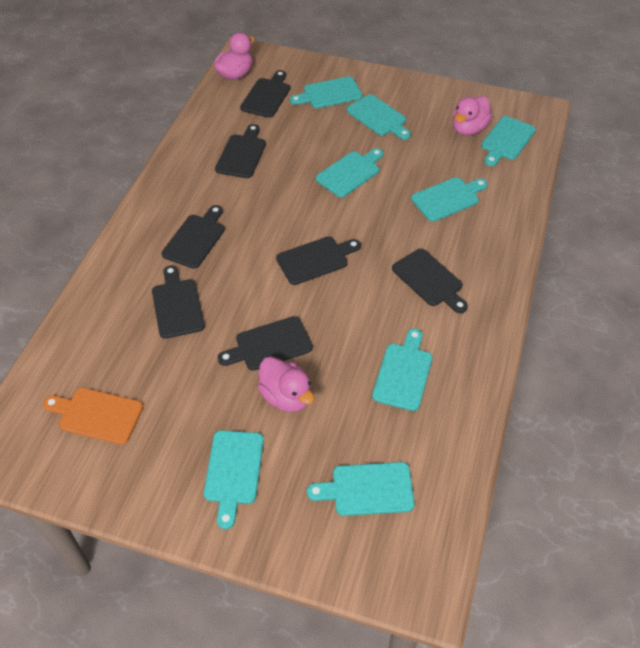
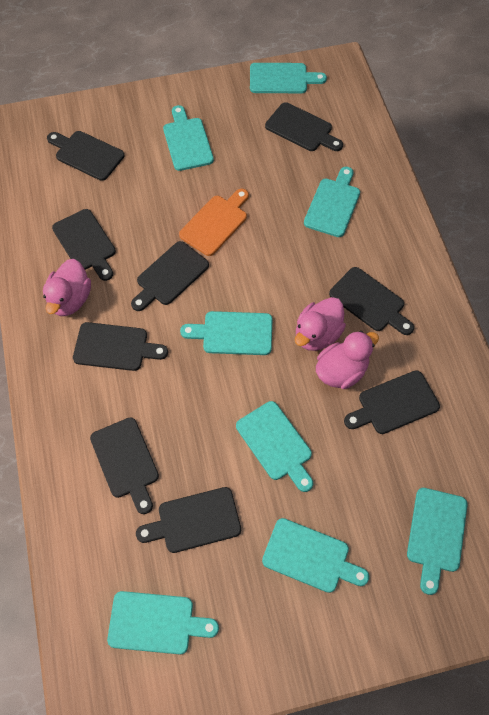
black cutting board: 7 -> 9

